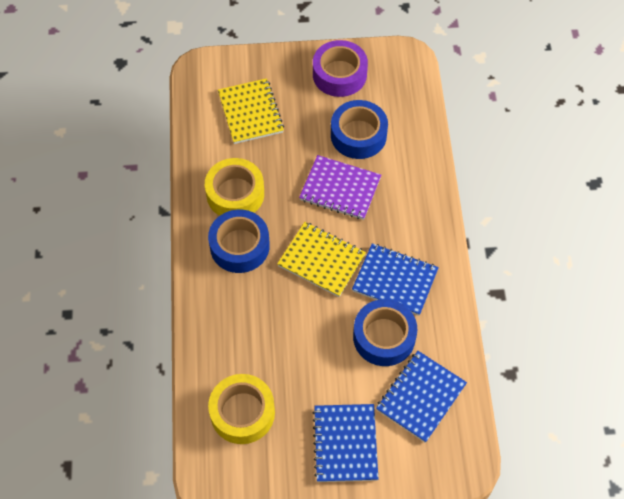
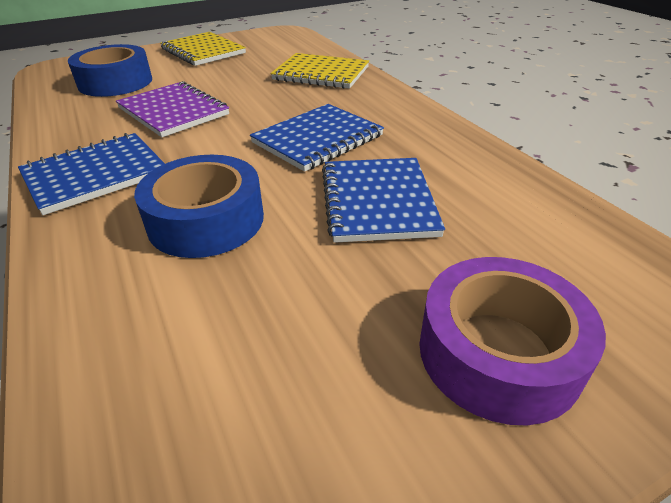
blue tape: 3 -> 2
yellow tape: 2 -> 0

